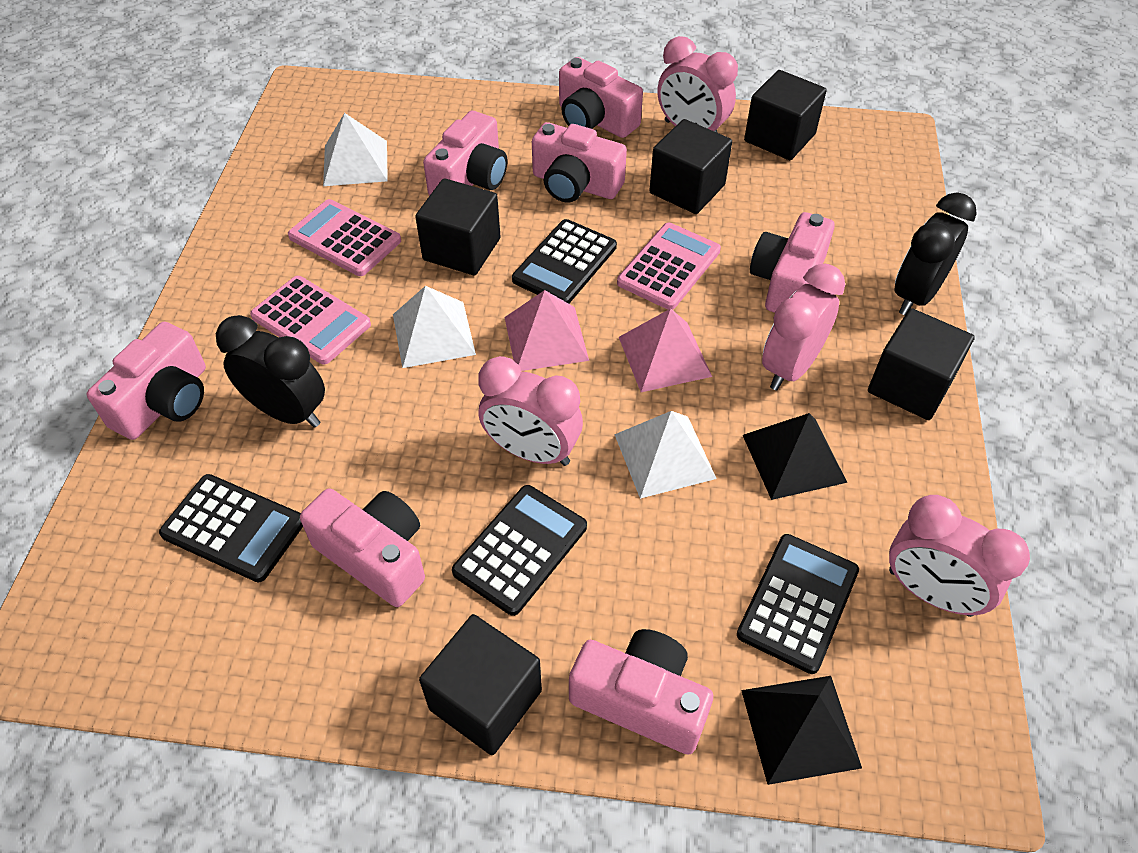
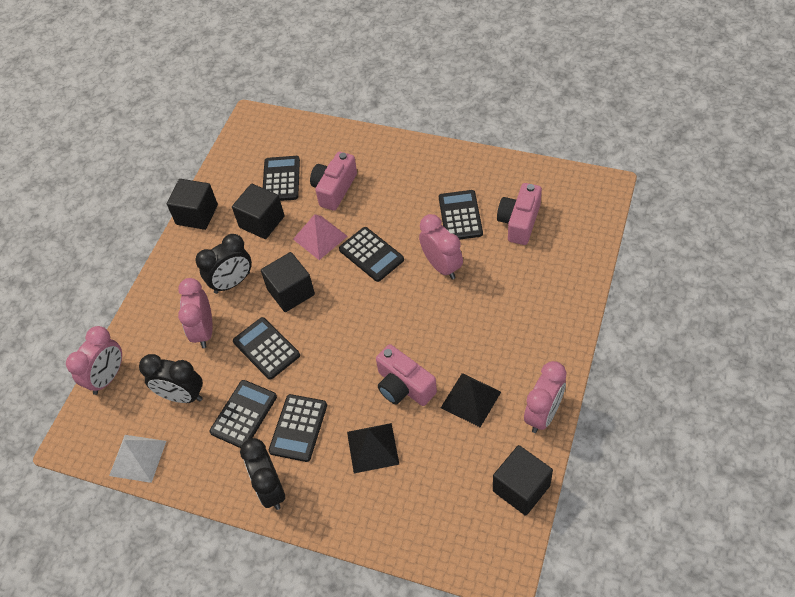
black calculator: 4 -> 6
black clock: 2 -> 3
black cube: 5 -> 4
pink calculator: 3 -> 0
pink camera: 7 -> 3
pink pyramid: 2 -> 1
white pyramid: 3 -> 1

